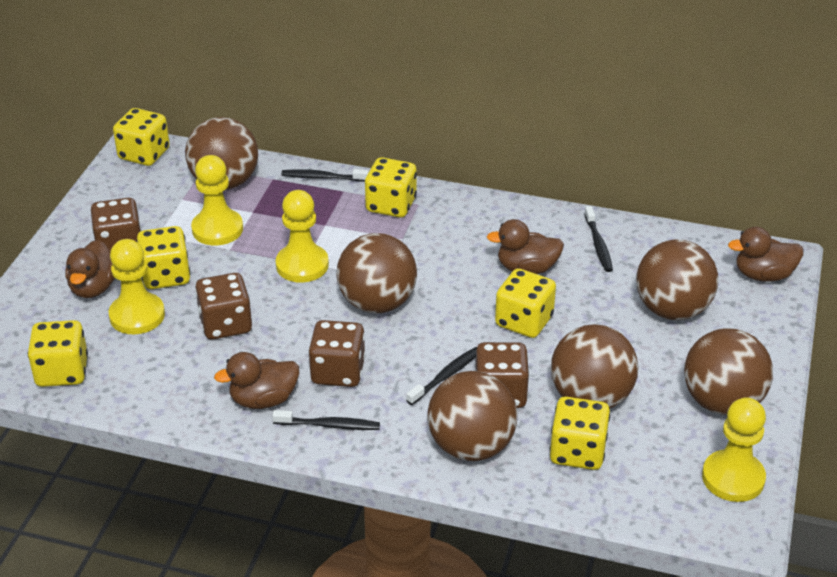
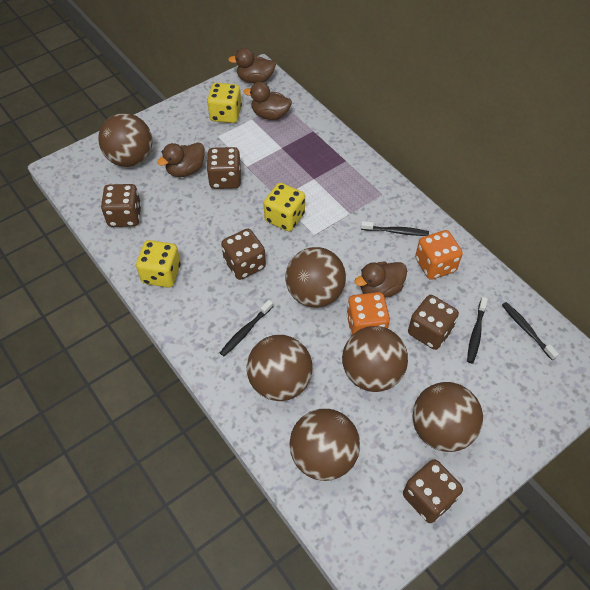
brown dice: 4 -> 5
orange dice: 0 -> 2
yellow dice: 6 -> 3
yellow pawn: 4 -> 0

